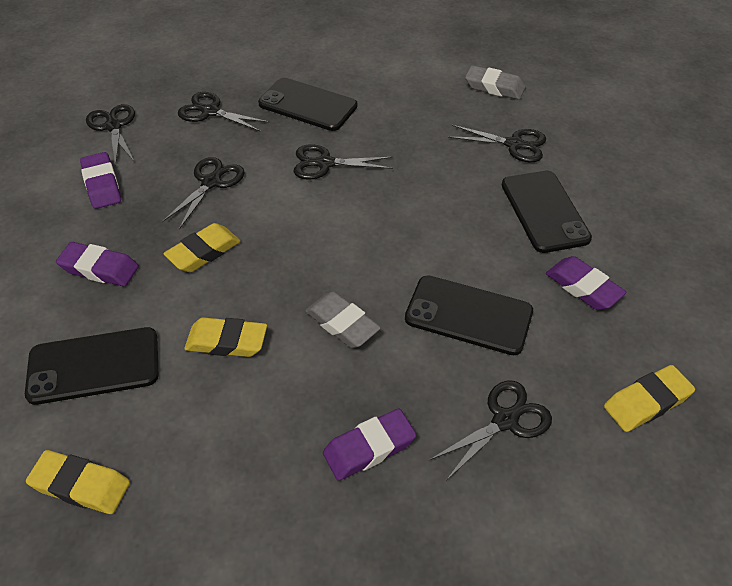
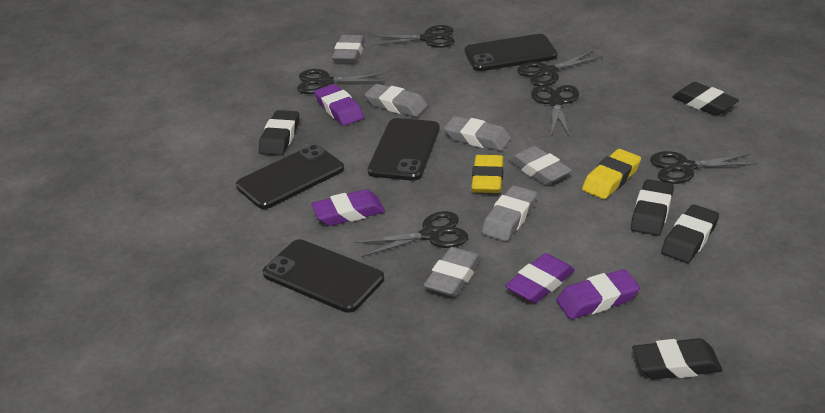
black eraser: 0 -> 5
grey eraser: 2 -> 6
yellow eraser: 4 -> 2

